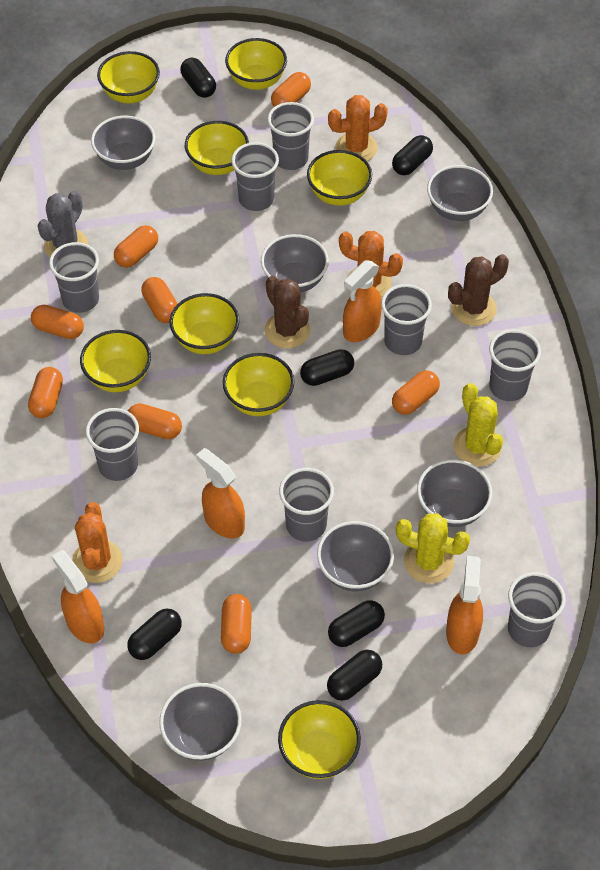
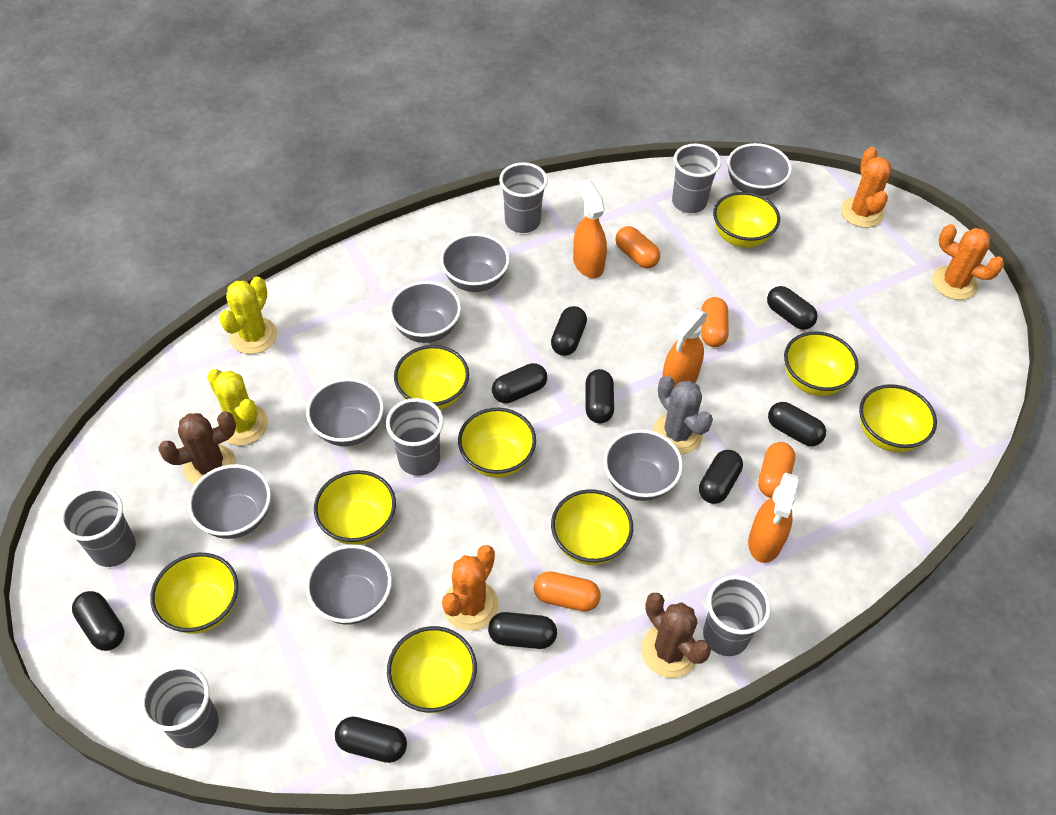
black capsule: 6 -> 9
grey bowl: 6 -> 7
grey cup: 8 -> 6
orange capsule: 8 -> 4
orange spray bottle: 4 -> 3
yellow bowl: 8 -> 9

